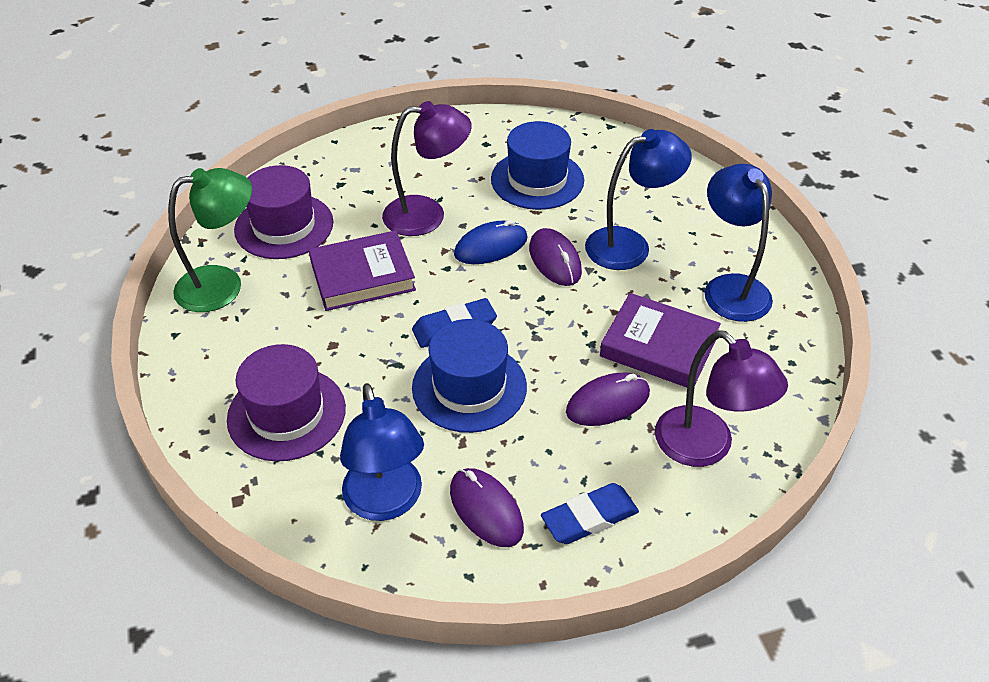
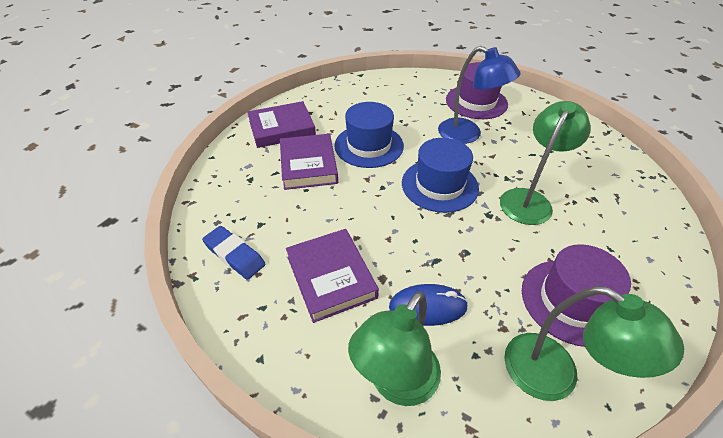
blue eraser: 2 -> 1
blue lamp: 3 -> 1
green lamp: 1 -> 3
purple book: 2 -> 3
purple lamp: 2 -> 0
purple mouse: 3 -> 0

